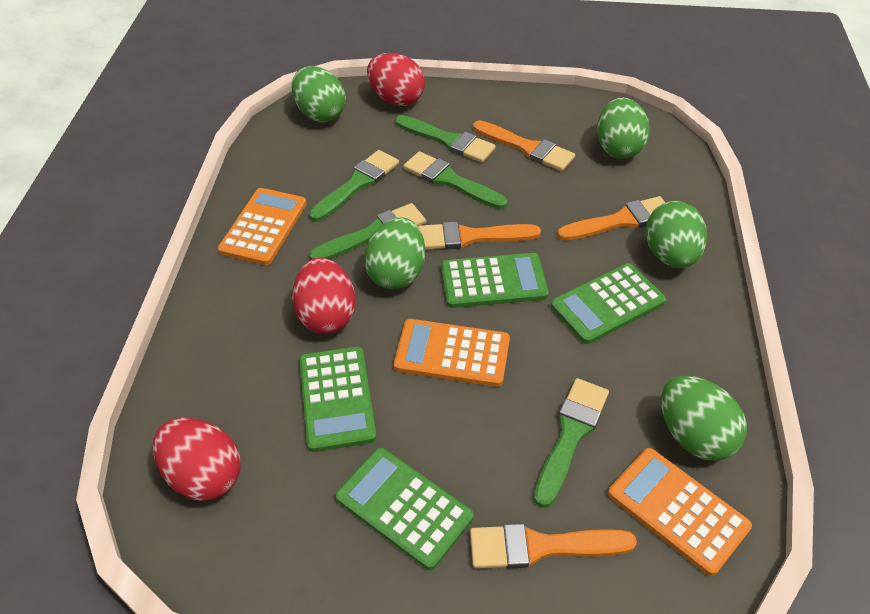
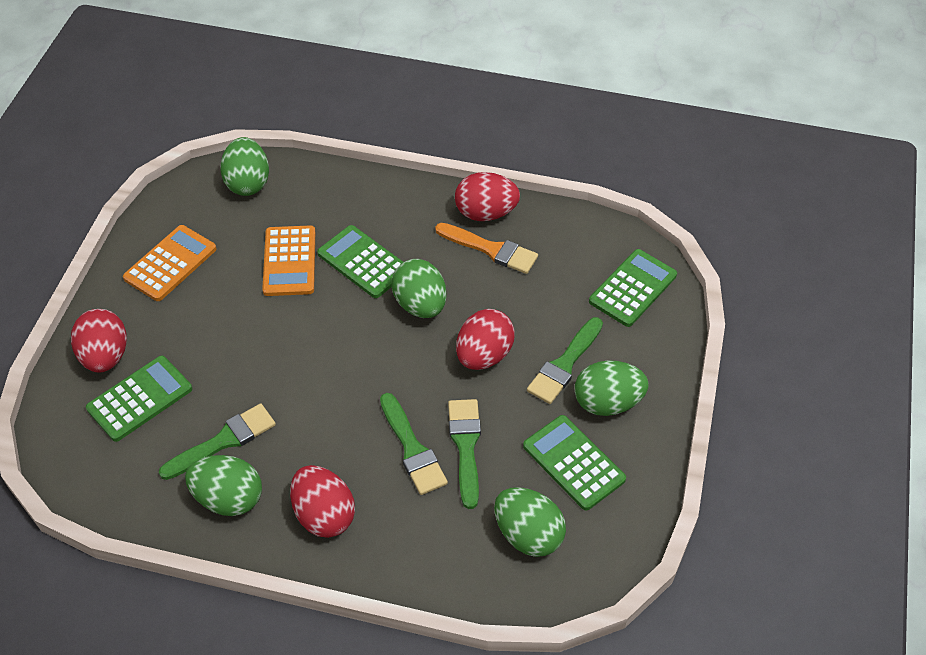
green brush: 5 -> 4
orange brush: 4 -> 1
orange calculator: 3 -> 2
red egg: 3 -> 4

